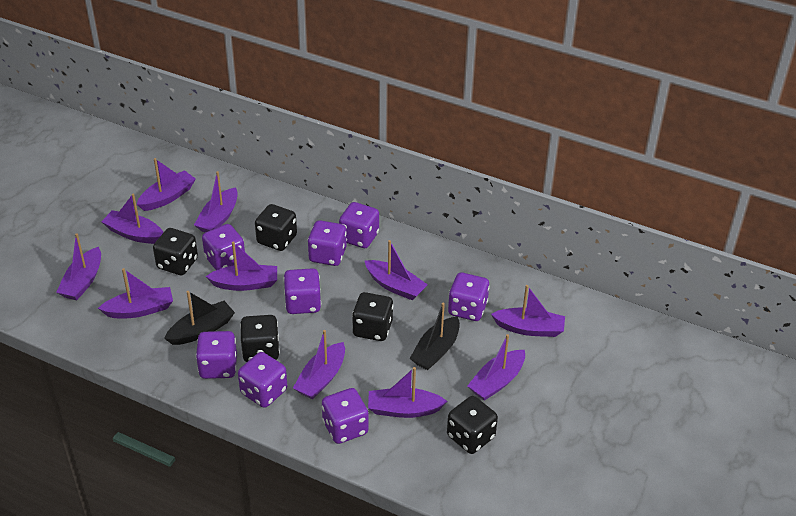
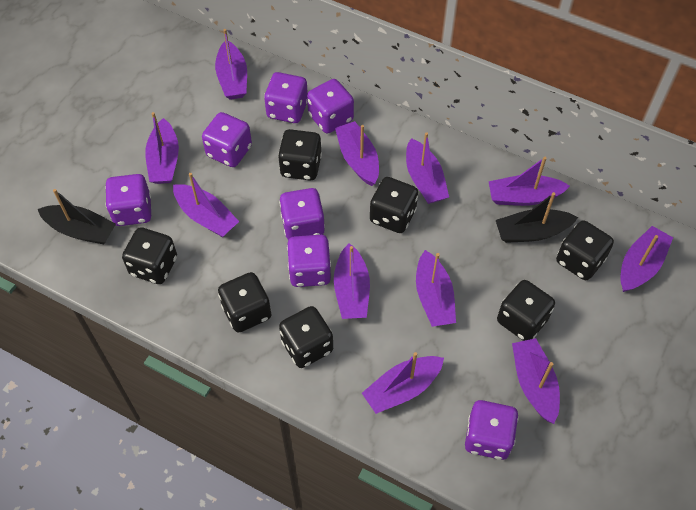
black dice: 5 -> 7
purple dice: 8 -> 7

